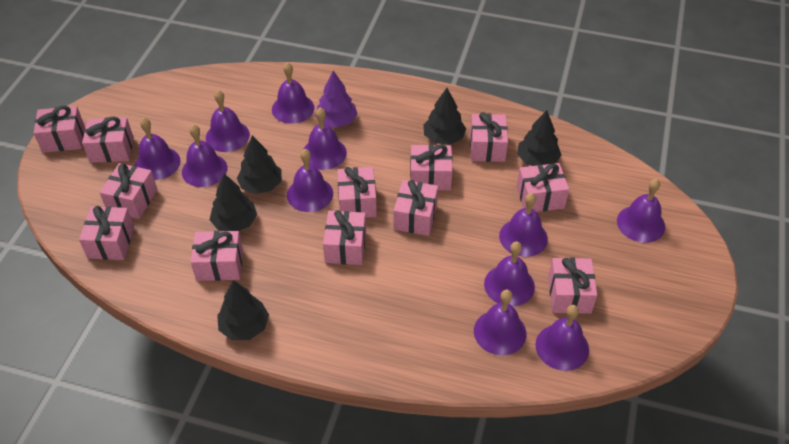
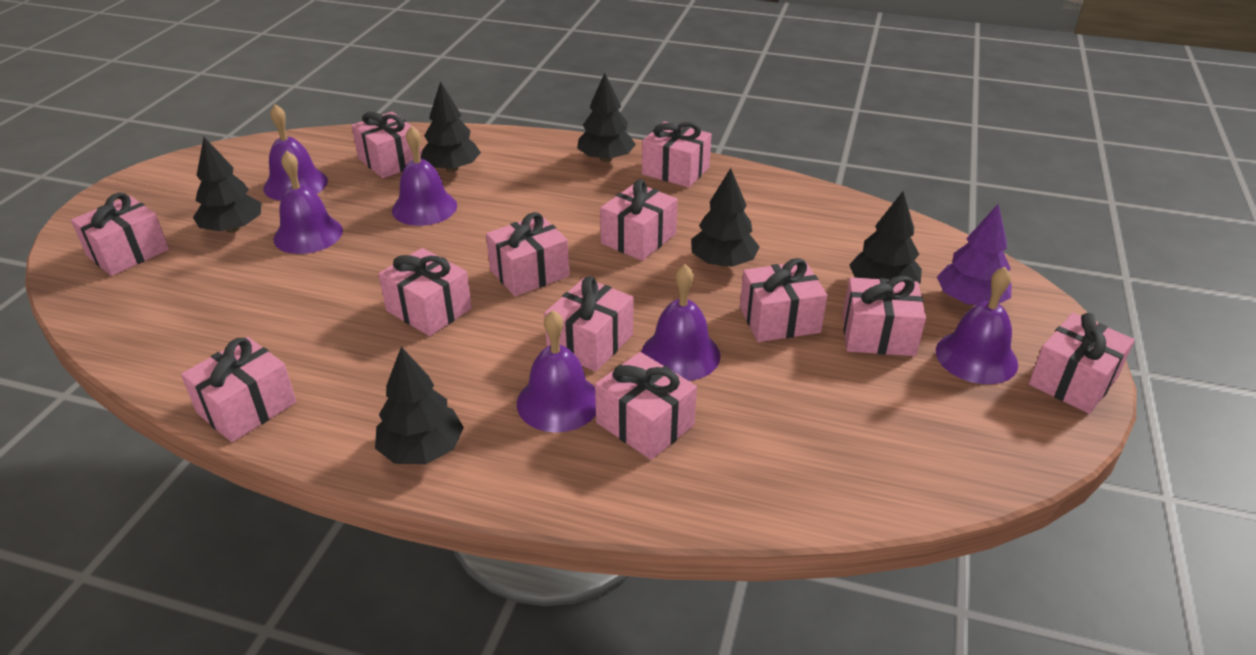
black tree: 5 -> 6
purple bell: 11 -> 6

